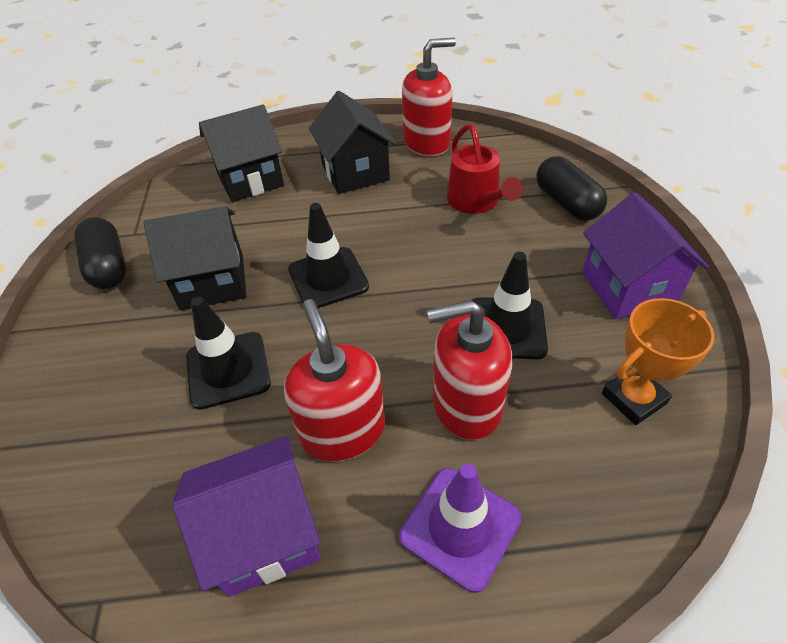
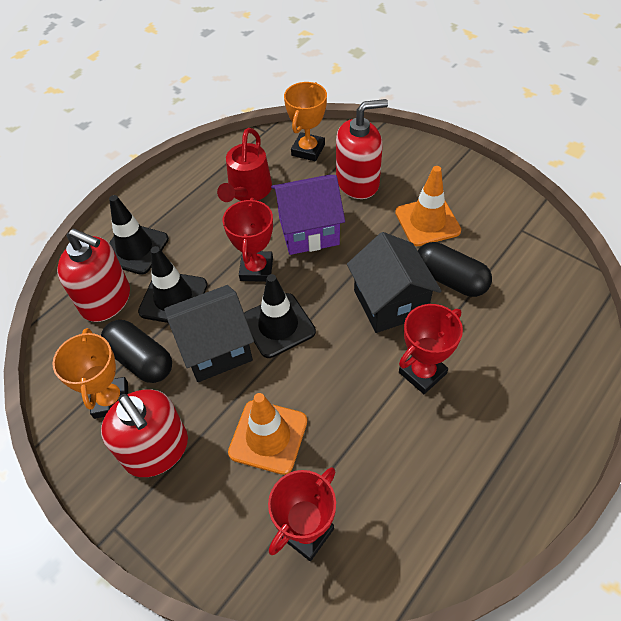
black house: 3 -> 2
orange traffic cone: 0 -> 2
orange trophy: 1 -> 2
purple house: 2 -> 1
purple traffic cone: 1 -> 0
red trophy: 0 -> 3

